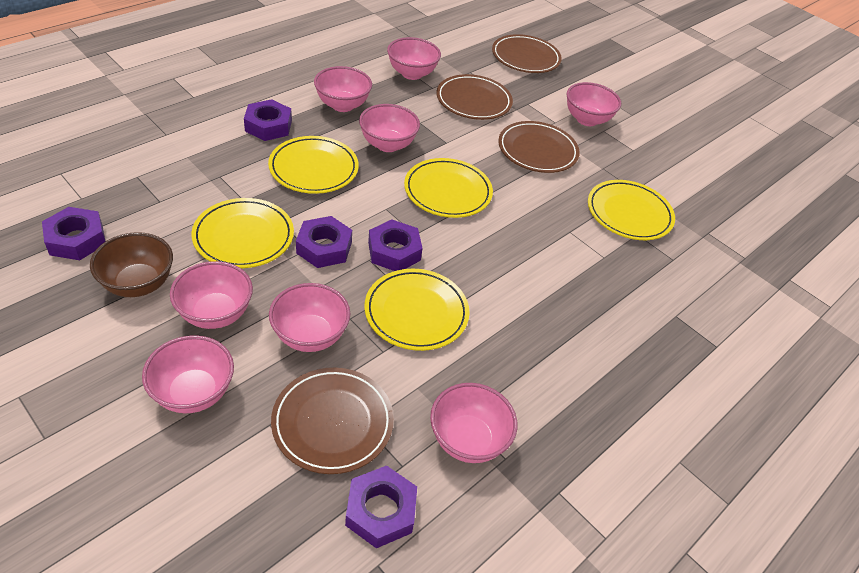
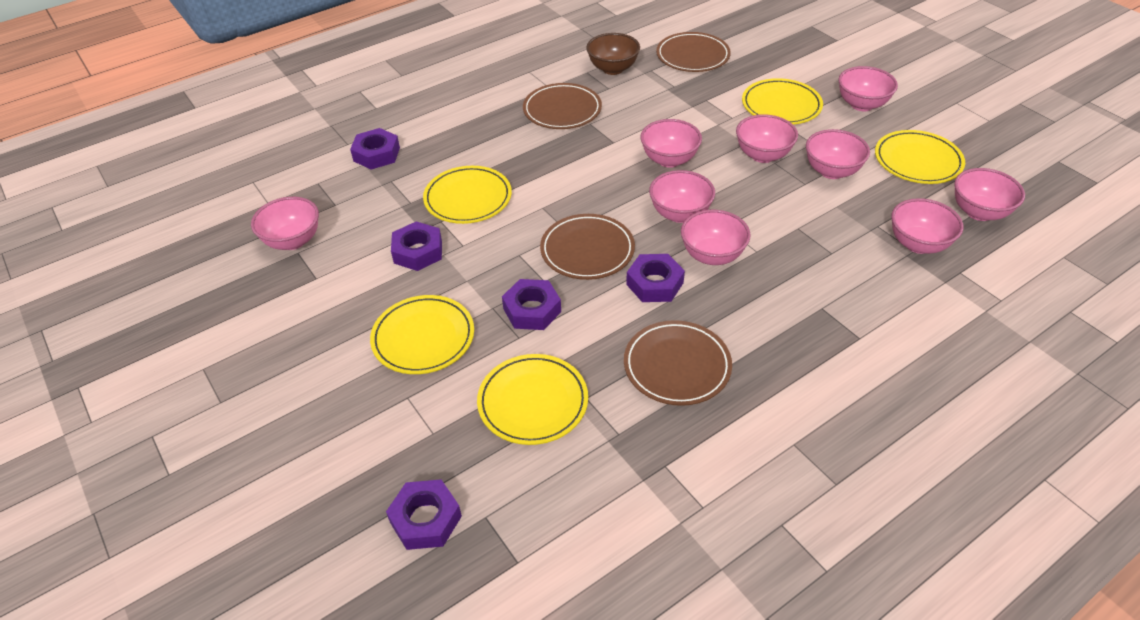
pink bowl: 8 -> 9

